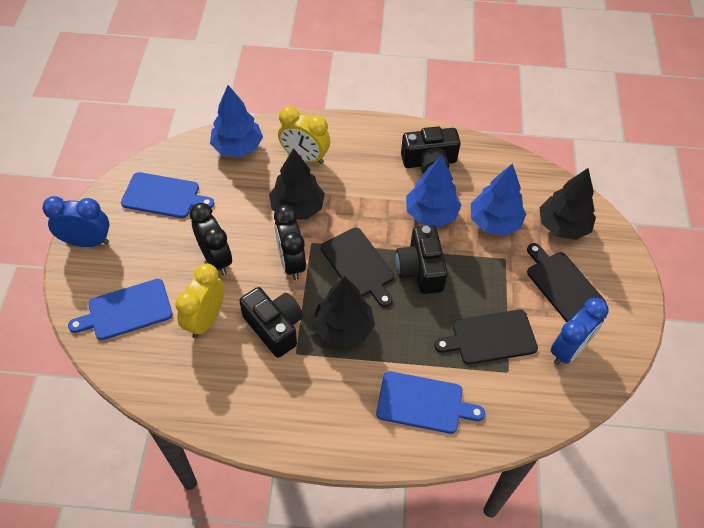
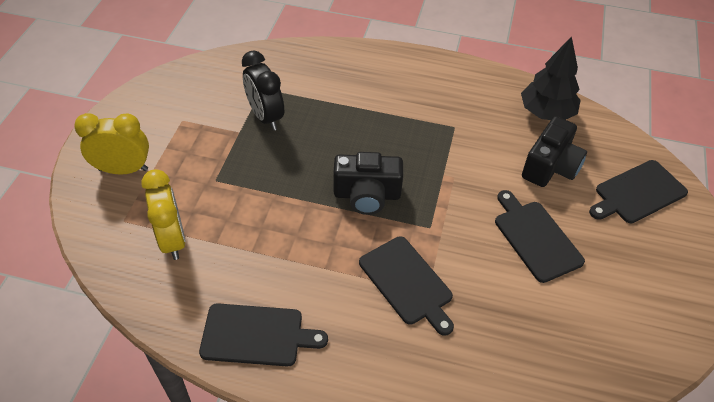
black camera: 3 -> 2
black clock: 2 -> 1
black cutting board: 3 -> 4
black tree: 3 -> 1
blue clock: 2 -> 0
blue cutting board: 3 -> 0
blue tree: 3 -> 0

